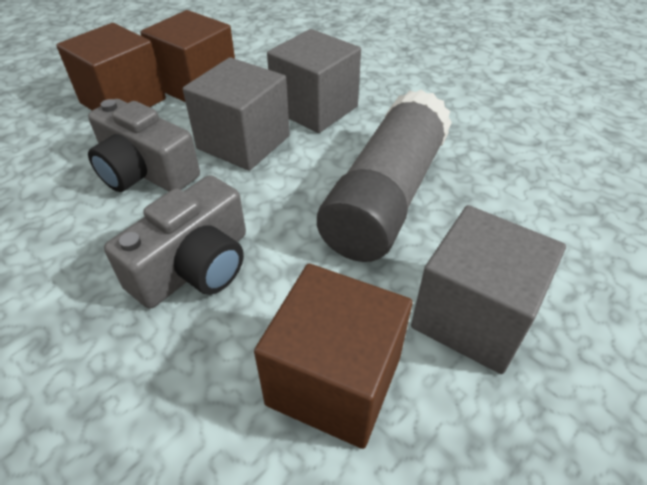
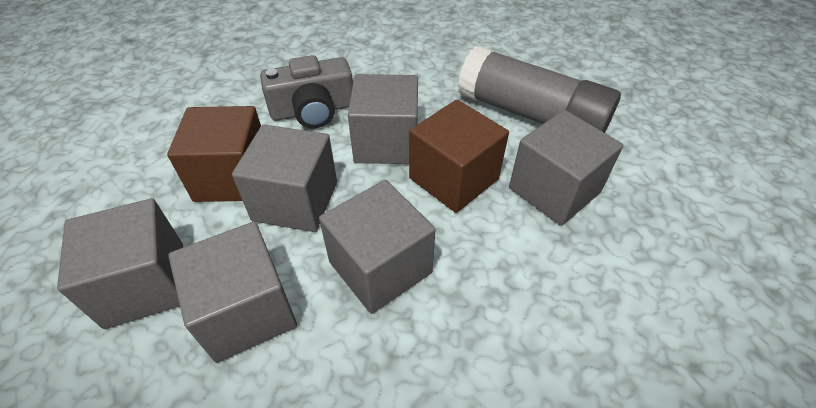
brown cube: 3 -> 2
grey camera: 2 -> 1
grey cube: 3 -> 6

